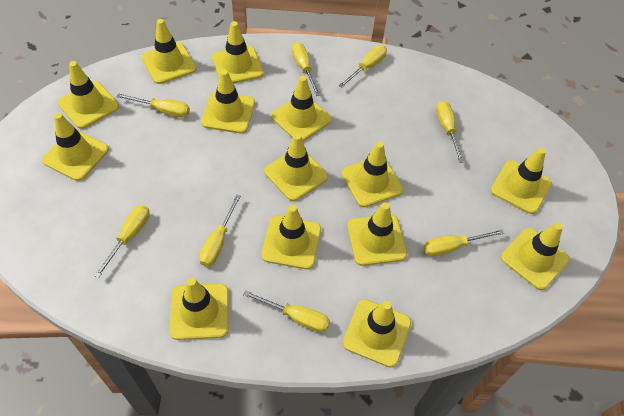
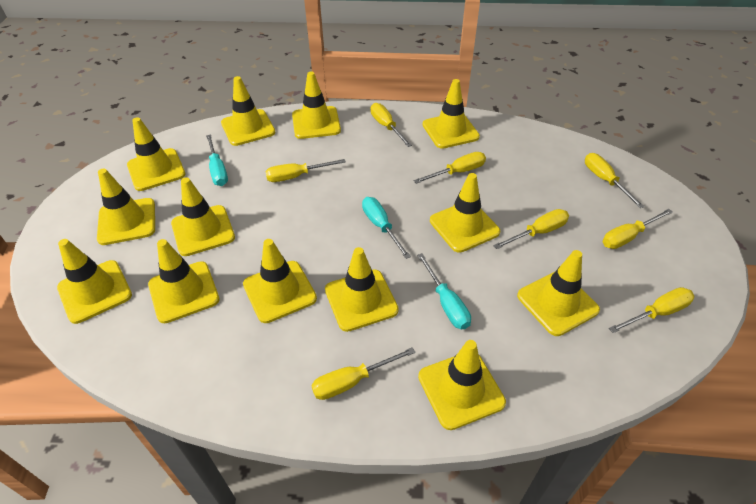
turquoise screwdriver: 0 -> 3
yellow traffic cone: 14 -> 13

